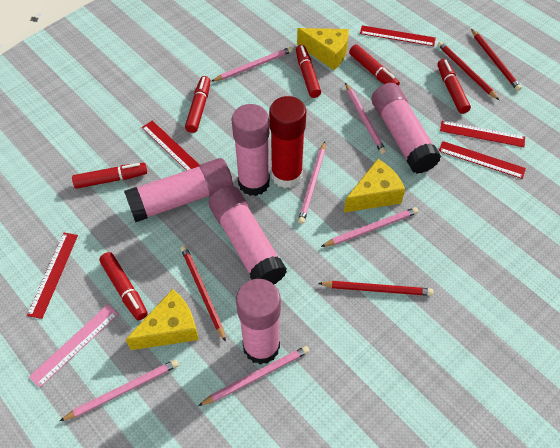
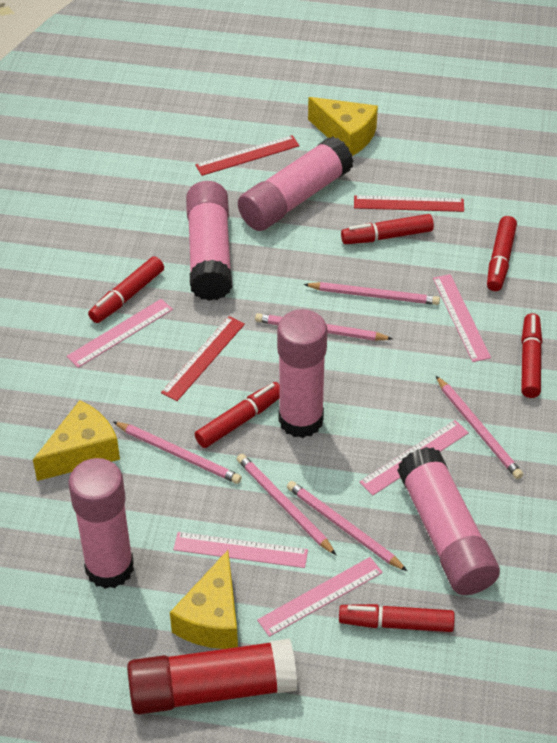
pink ruler: 1 -> 5
red pencil: 4 -> 0
red ruler: 5 -> 3

